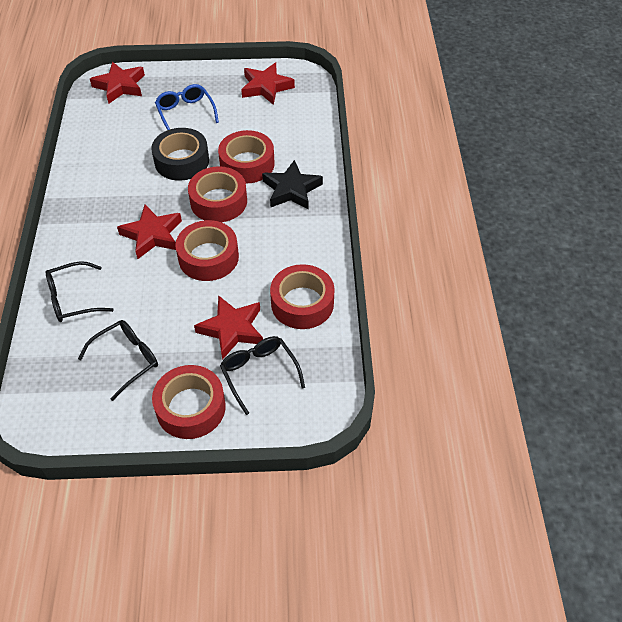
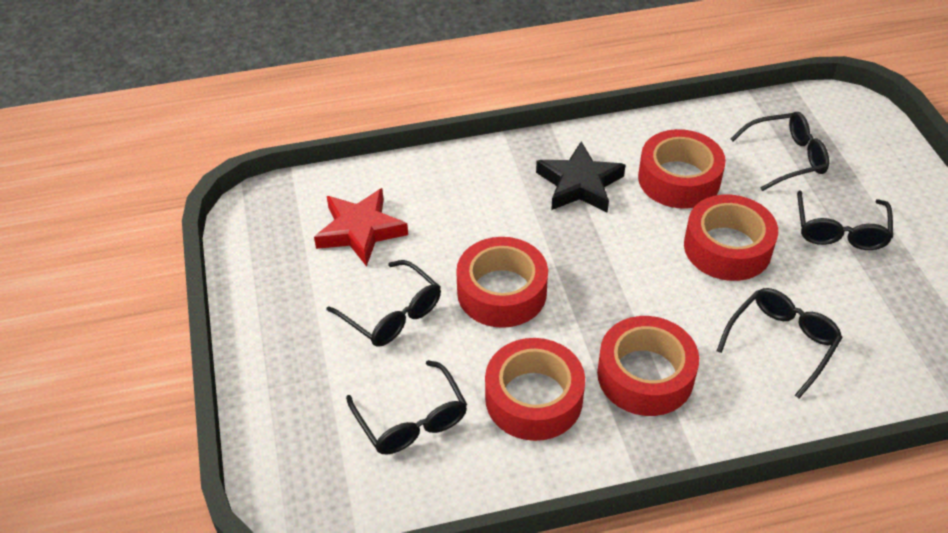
black glasses: 3 -> 5
black tape: 1 -> 0
blue glasses: 1 -> 0
red star: 4 -> 1

